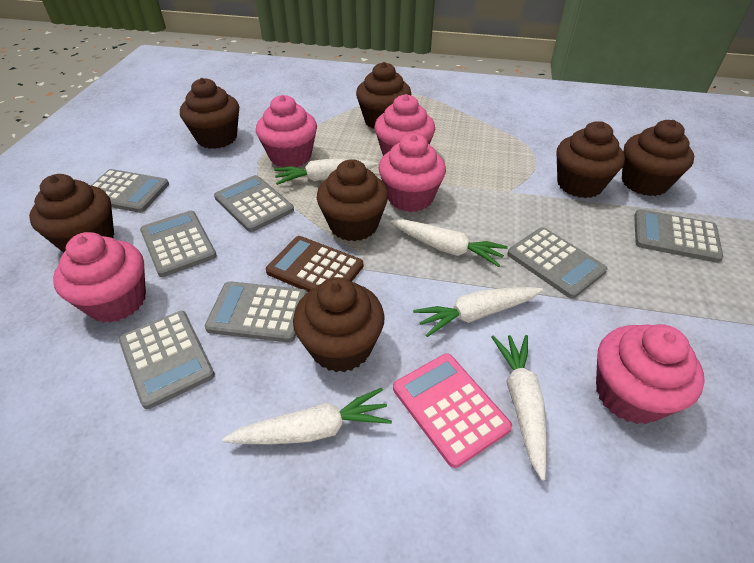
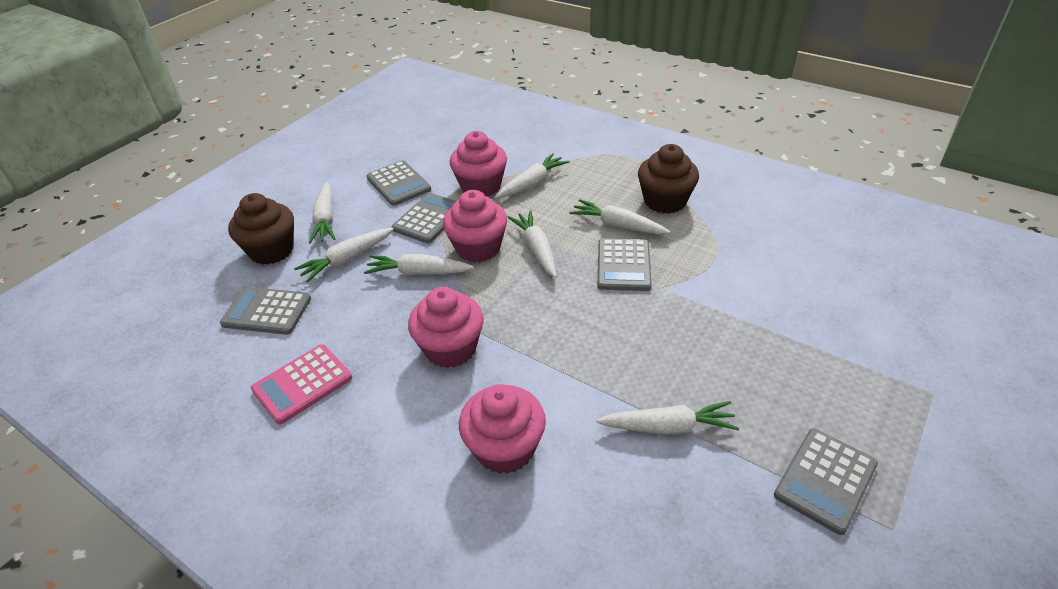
brown calculator: 1 -> 0
brown cupcake: 7 -> 2
grey calculator: 7 -> 5
pink cupcake: 5 -> 4
white carrot: 5 -> 7

